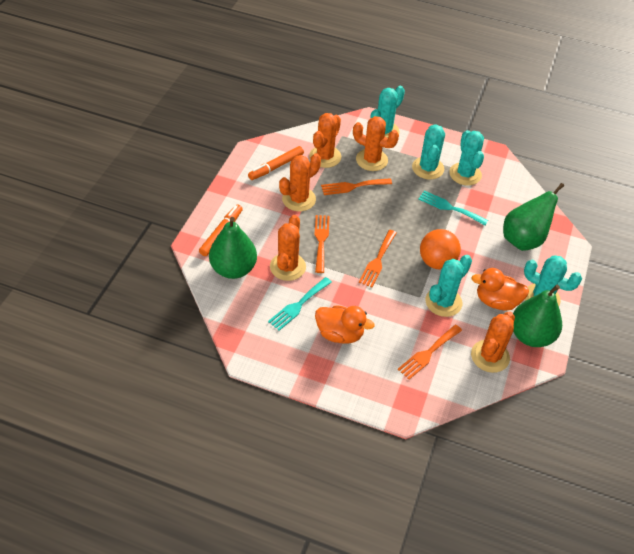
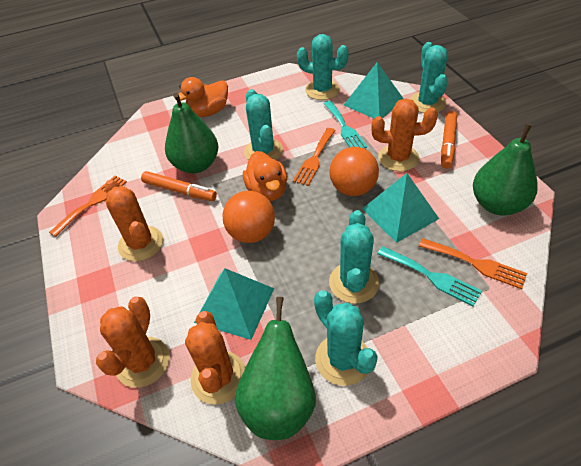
orange ball: 1 -> 2
orange cactus: 5 -> 4
orange fork: 4 -> 3
turquoise pyramid: 0 -> 3

